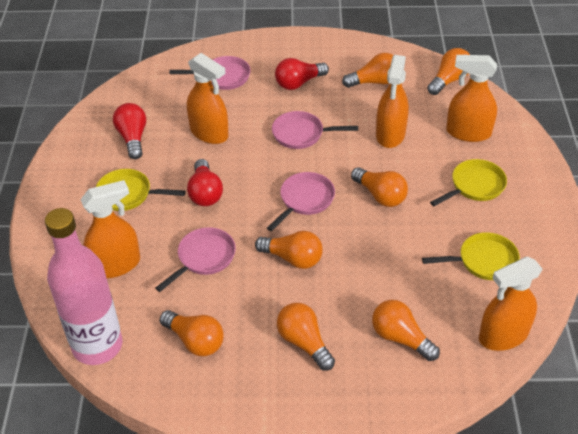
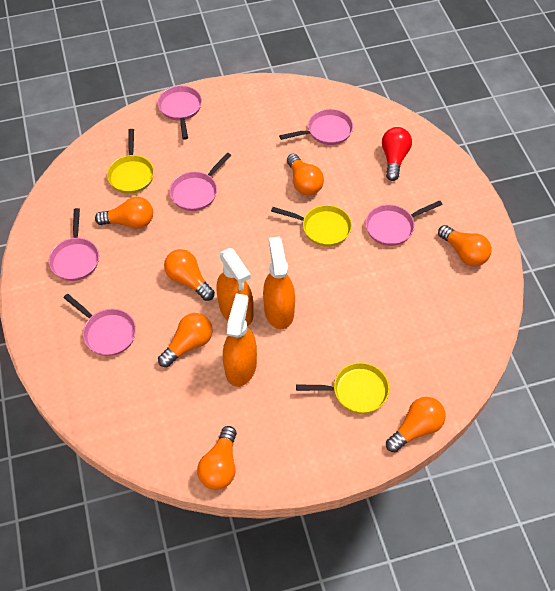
orange spray bottle: 5 -> 3
pink bottle: 1 -> 0
pink pan: 4 -> 6
red light bulb: 3 -> 1

